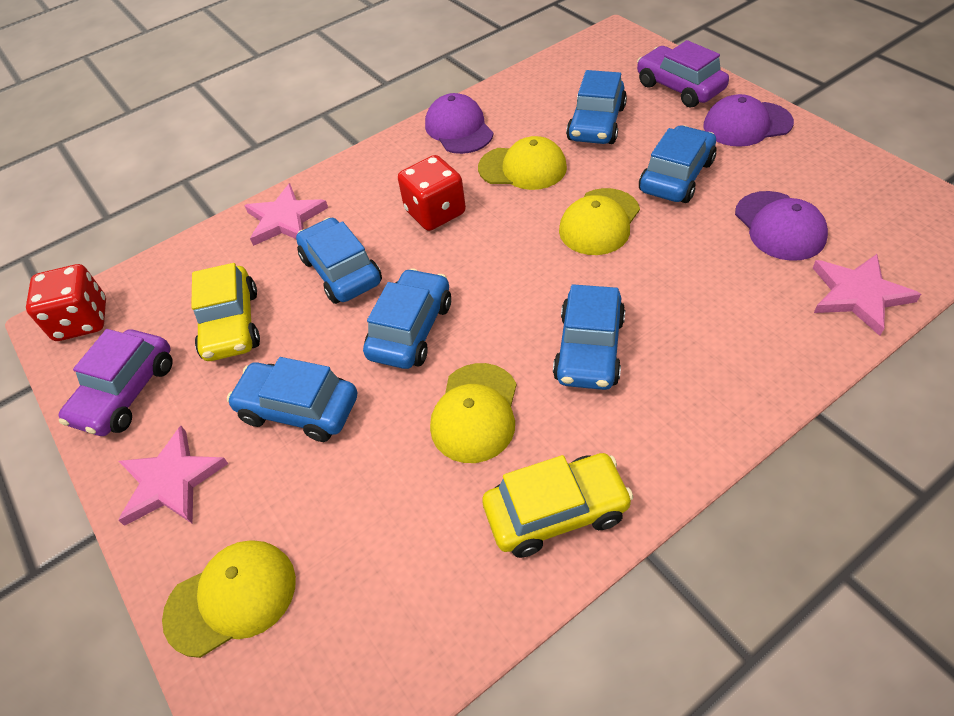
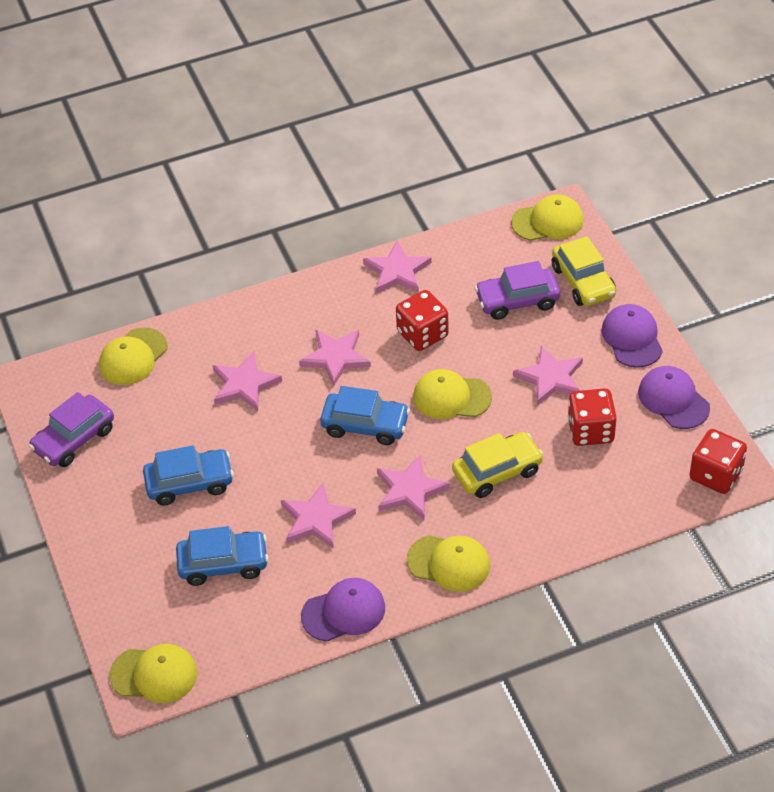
blue car: 6 -> 3
pink star: 3 -> 6
red dice: 2 -> 3
yellow cap: 4 -> 5

